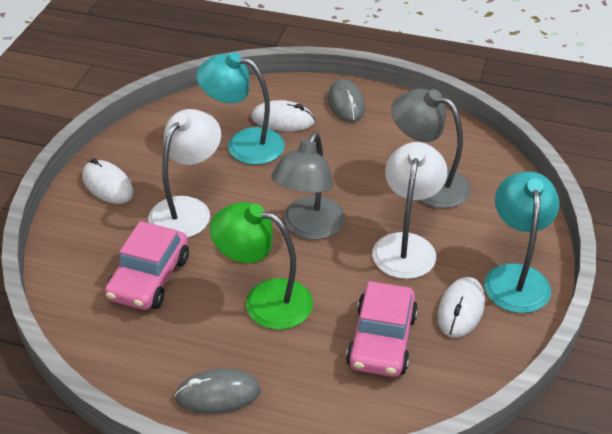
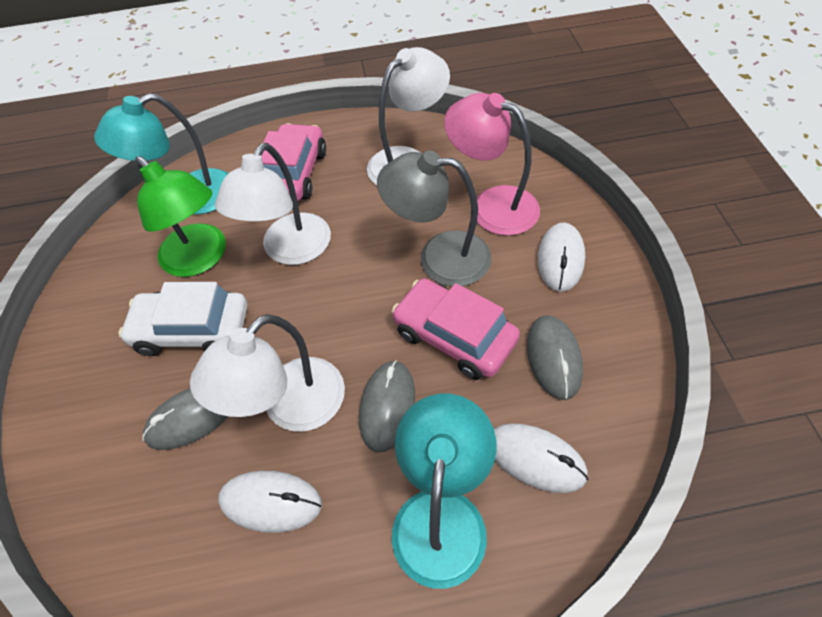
grey lamp: 2 -> 1
grey mouse: 2 -> 3
pink lamp: 0 -> 1
white car: 0 -> 1
white lamp: 2 -> 3

